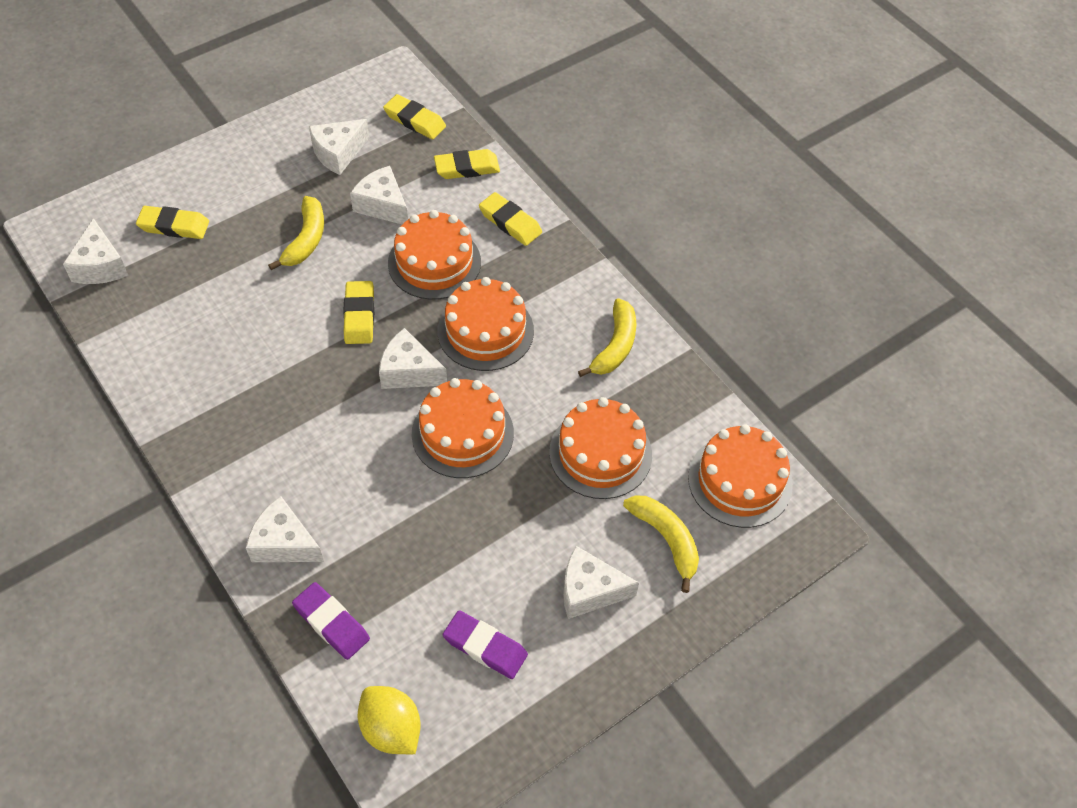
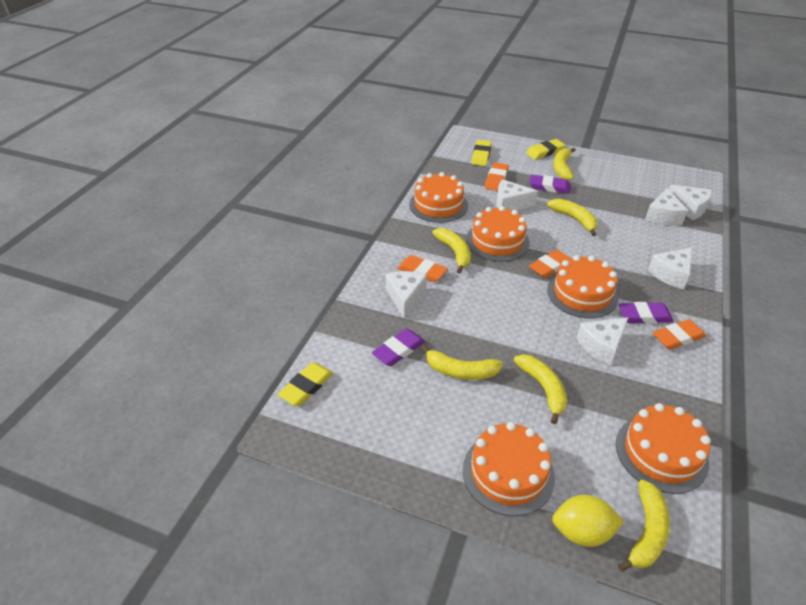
orange eraser: 0 -> 4
purple eraser: 2 -> 3
yellow banana: 3 -> 6
yellow eraser: 5 -> 3

